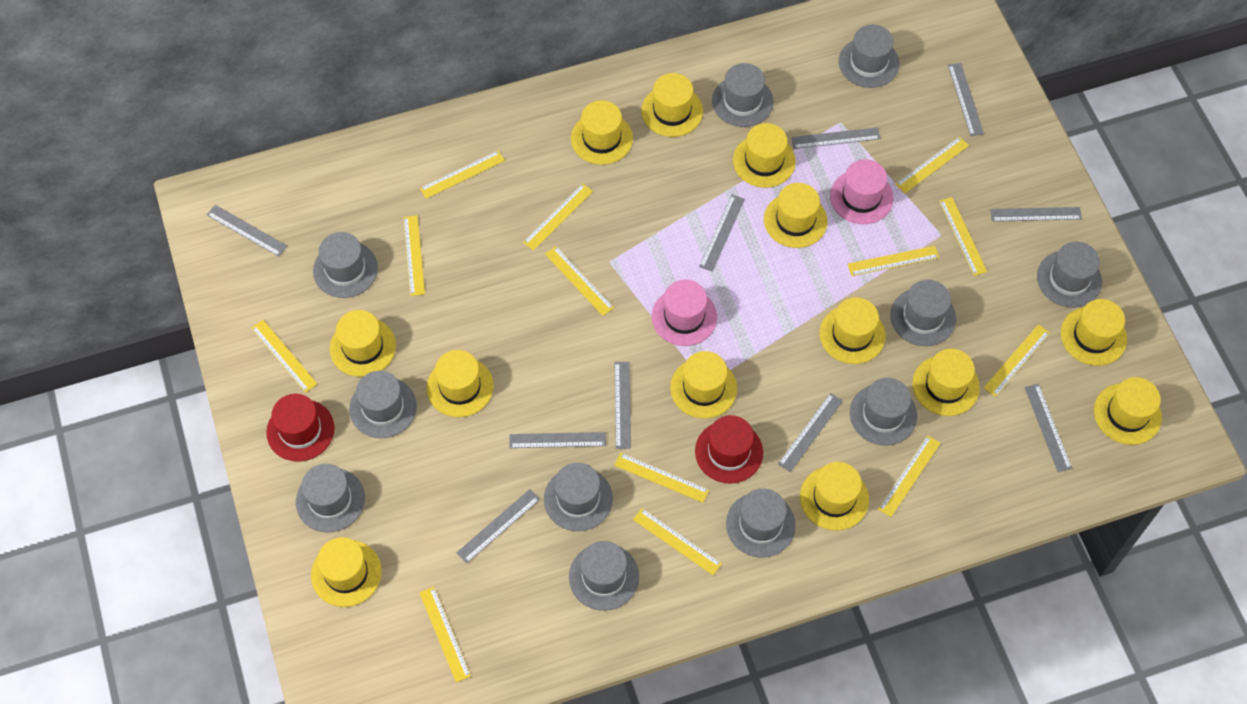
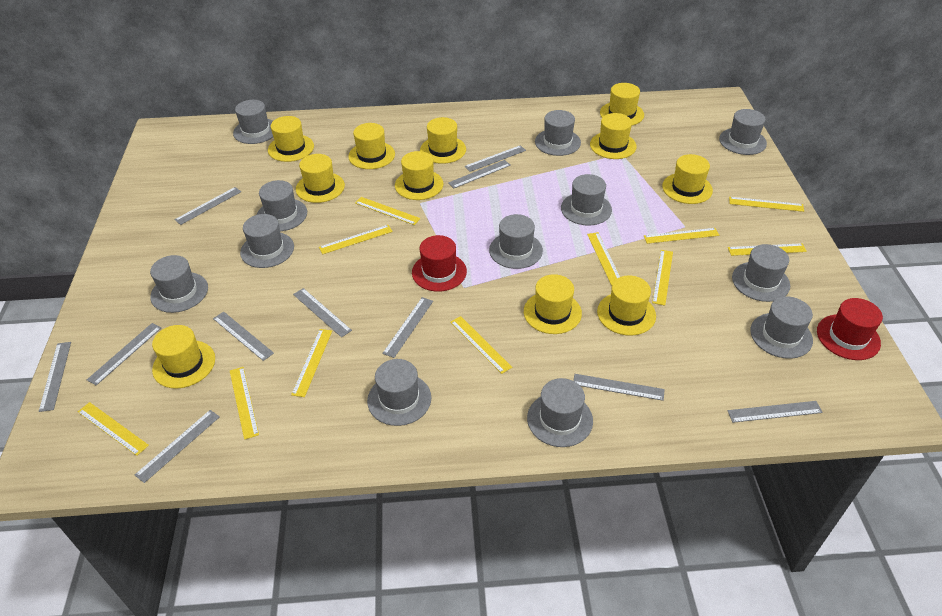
grey hat: 11 -> 12
grey ruler: 10 -> 11
pink hat: 2 -> 0
yellow hat: 13 -> 11
yellow ruler: 13 -> 11

